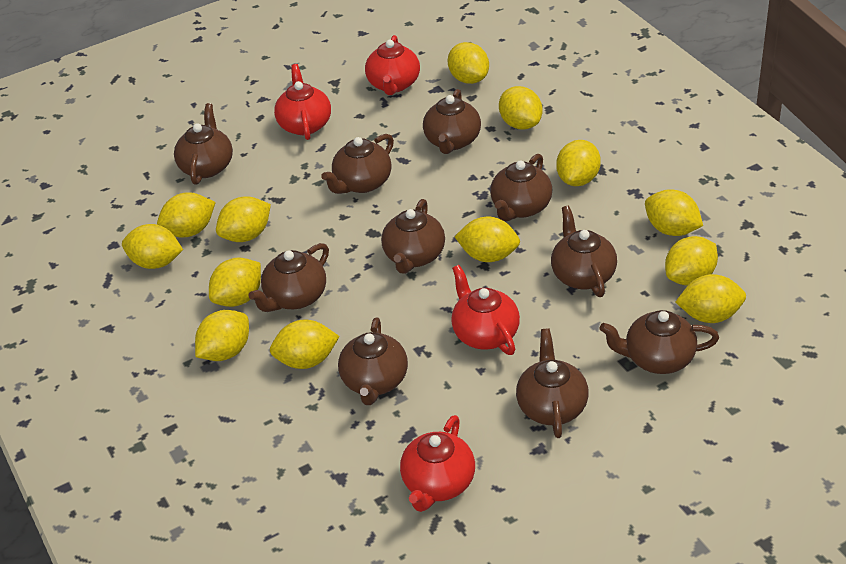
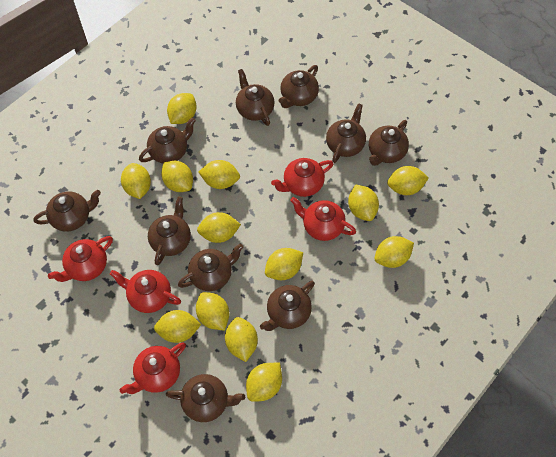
red teapot: 4 -> 5

